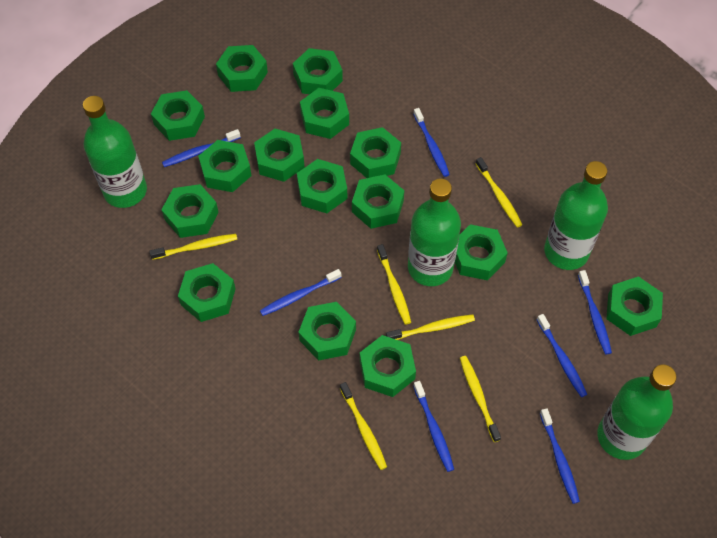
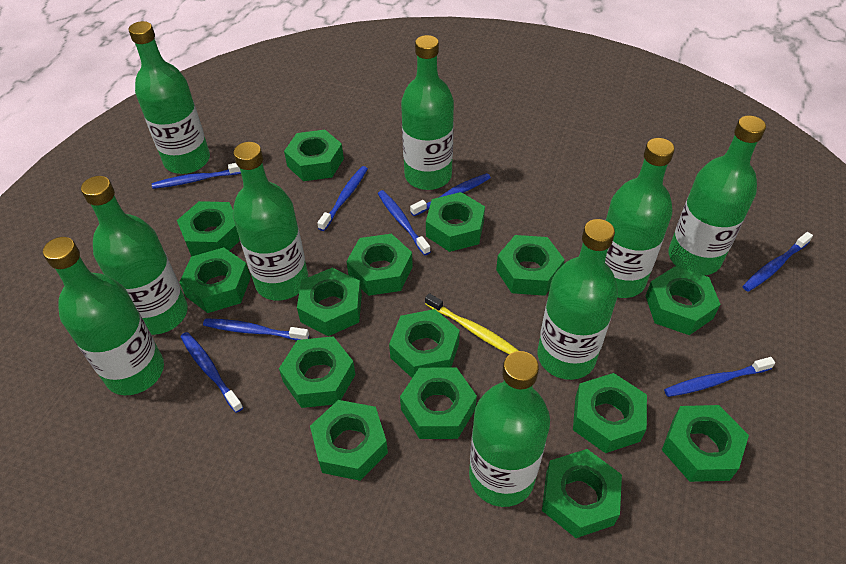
blue toothbrush: 7 -> 8
green bottle: 4 -> 9
yellow toothbrush: 6 -> 1

